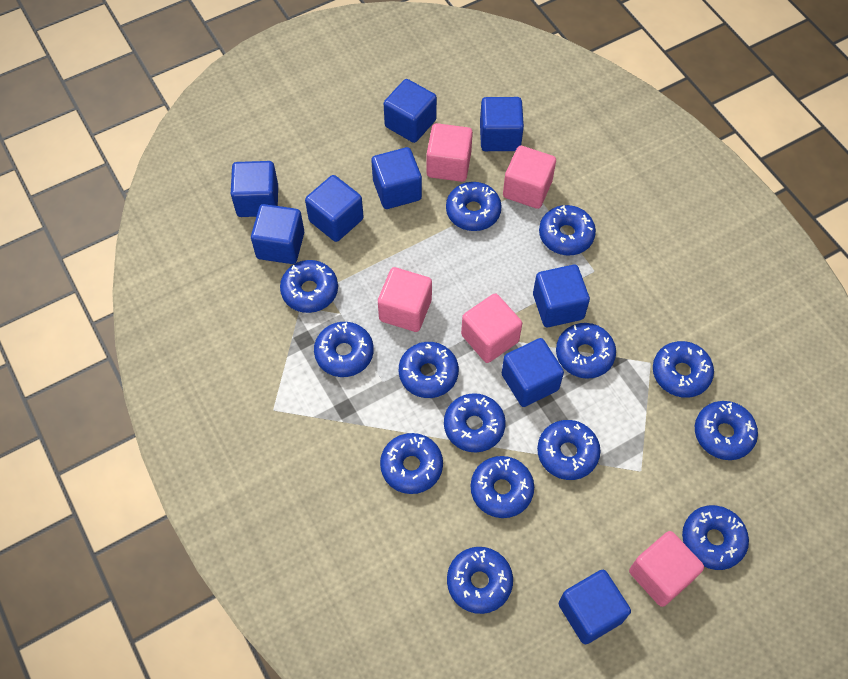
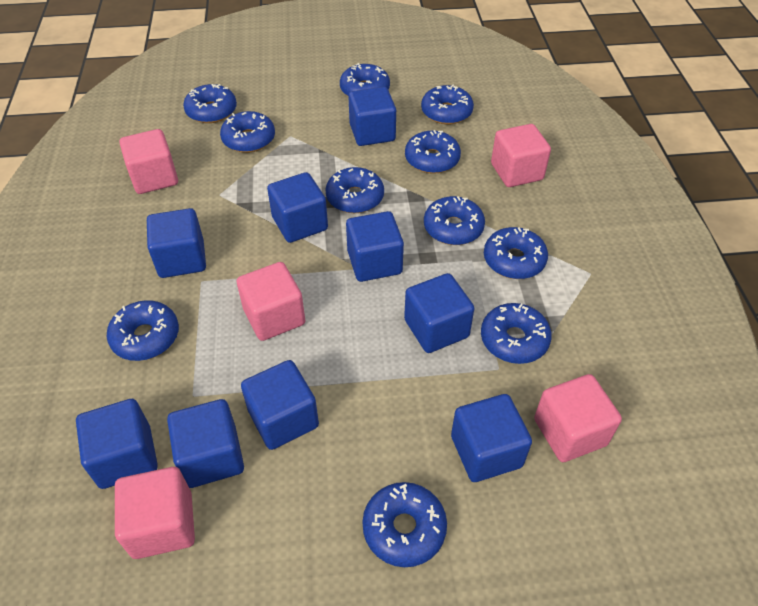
blue donut: 14 -> 11

